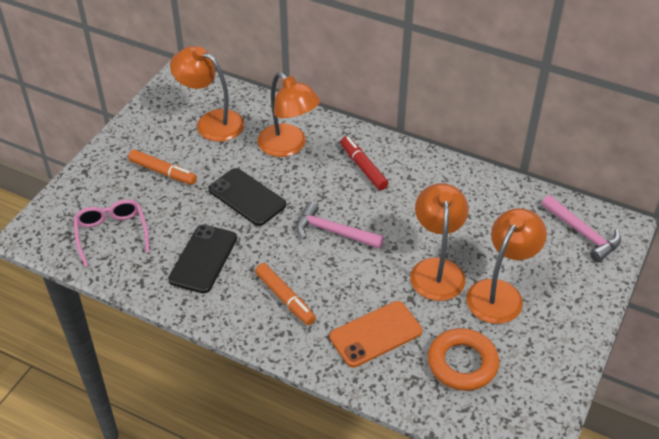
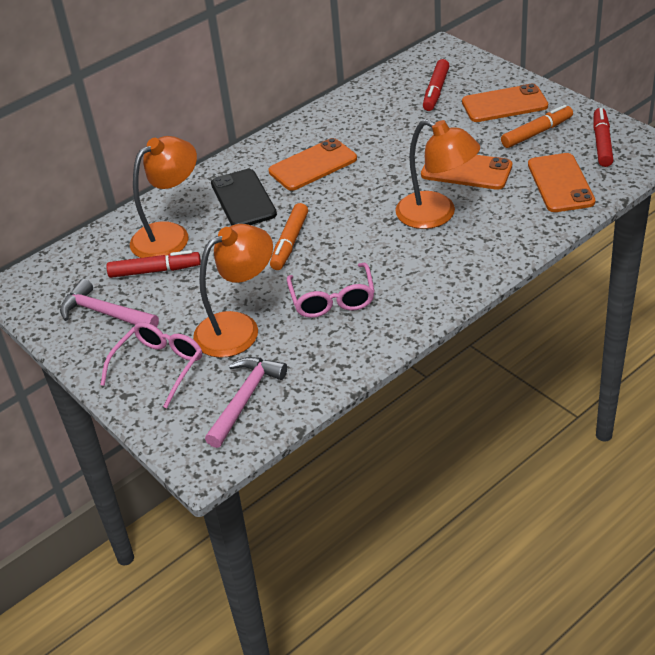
black phone: 2 -> 1
orange lamp: 4 -> 3
orange phone: 1 -> 4
orange ring: 1 -> 0
pink glasses: 1 -> 2
red marker: 1 -> 3

